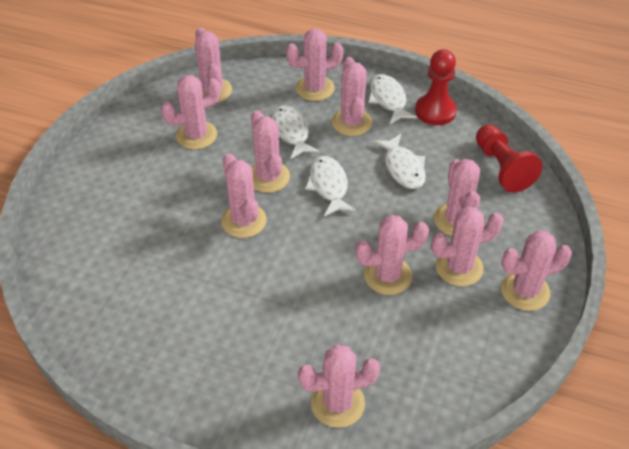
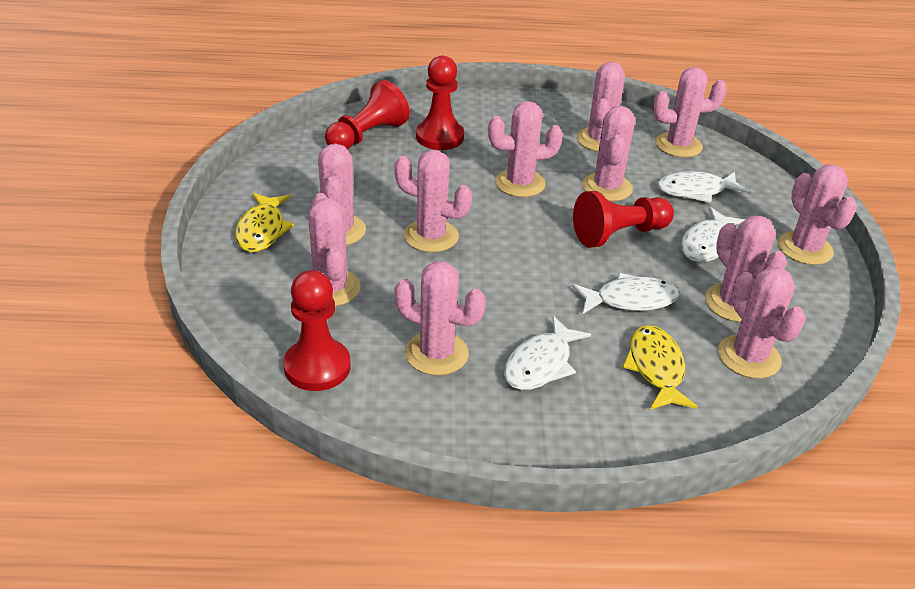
red pawn: 2 -> 4
yellow fish: 0 -> 2

